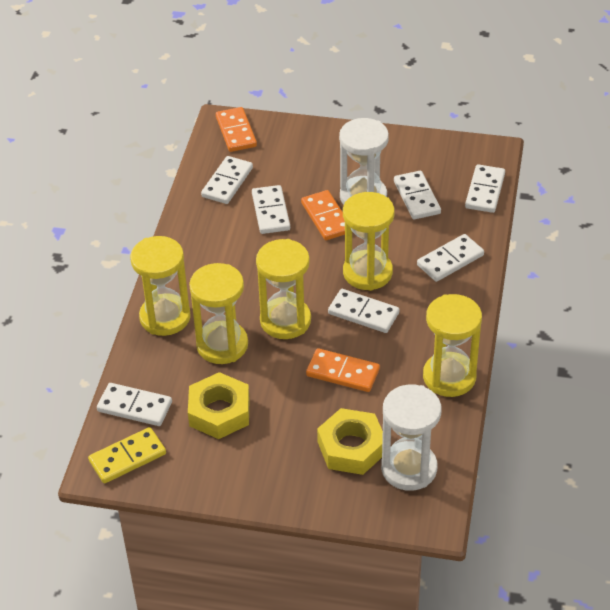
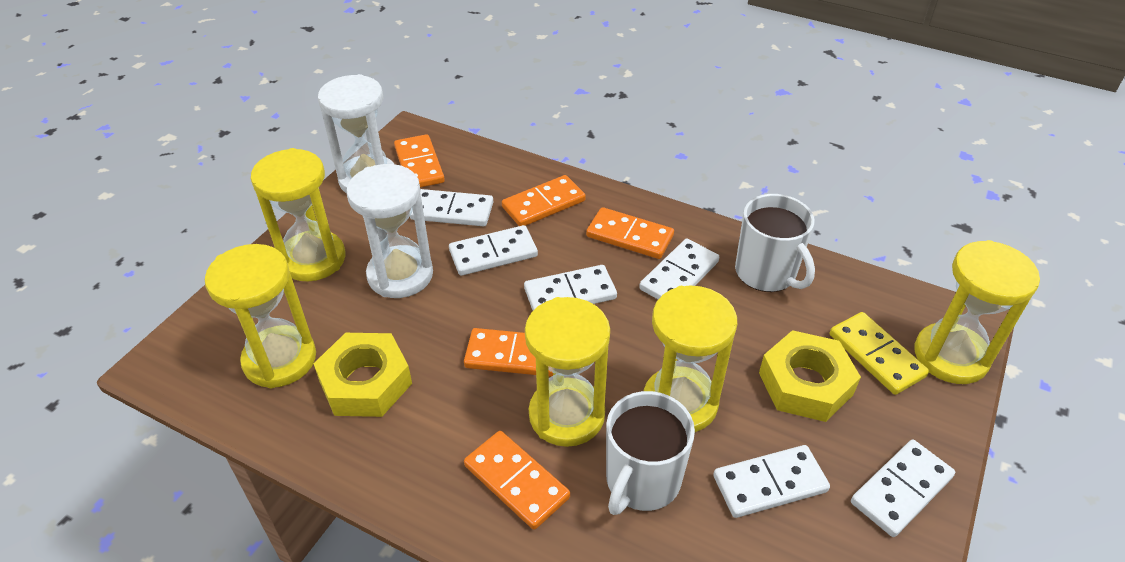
orange domino: 3 -> 5
white domino: 7 -> 6
white mug: 0 -> 2

